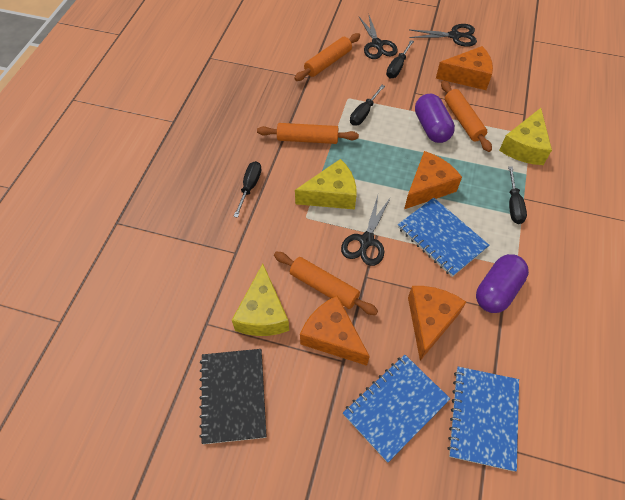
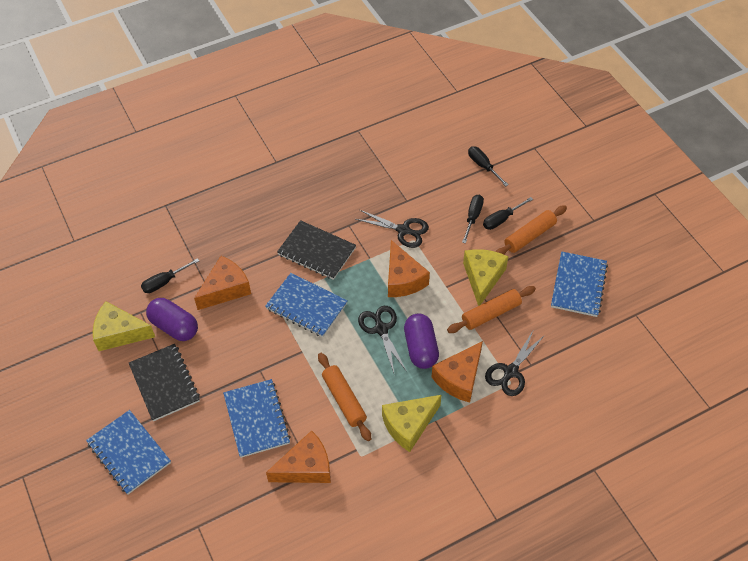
black notebook: 1 -> 2
blue notebook: 3 -> 4
orange rolling pin: 4 -> 3

